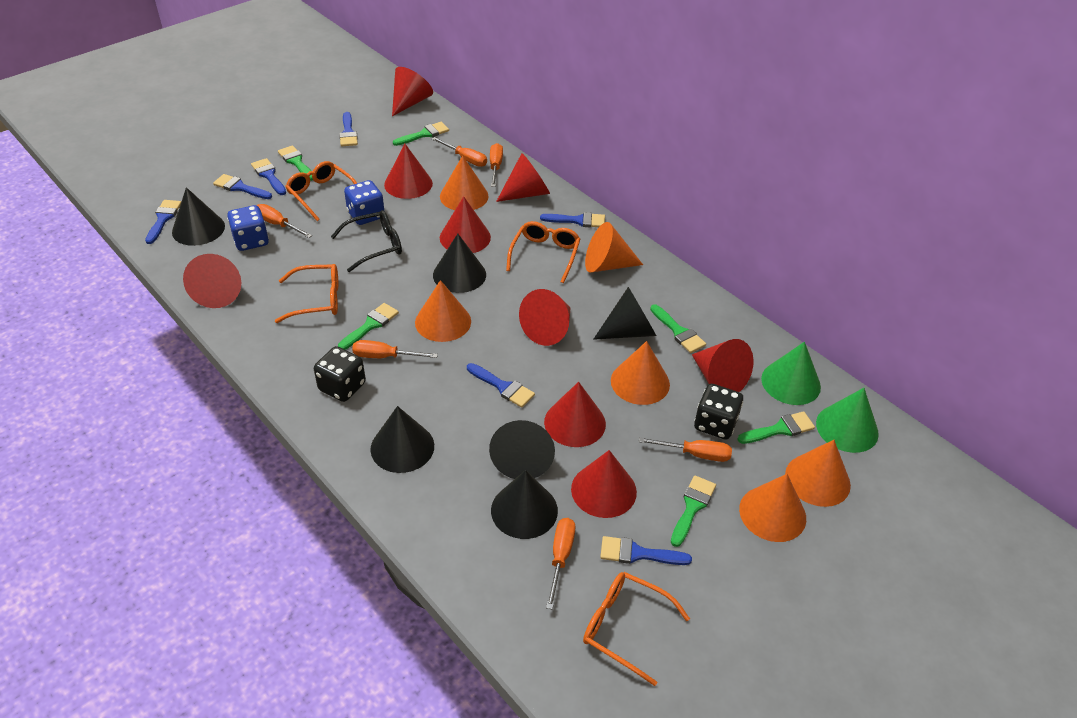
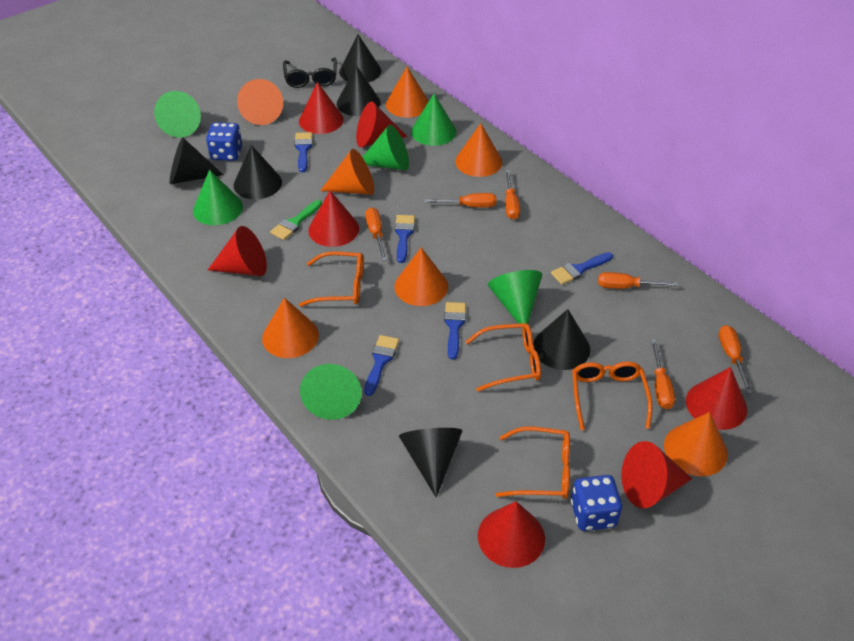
black dice: 2 -> 0
blue brush: 7 -> 5
green brush: 6 -> 1
green cone: 2 -> 6
orange cone: 6 -> 7
red cone: 9 -> 7

